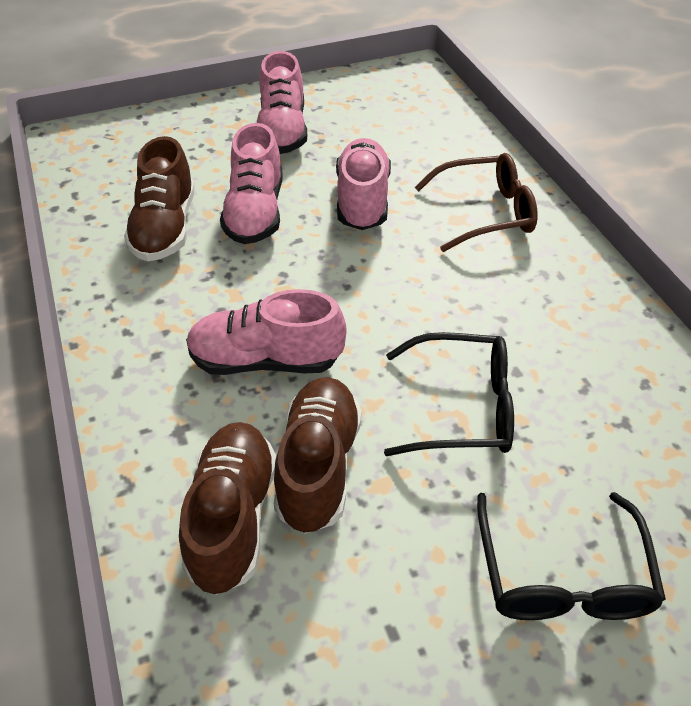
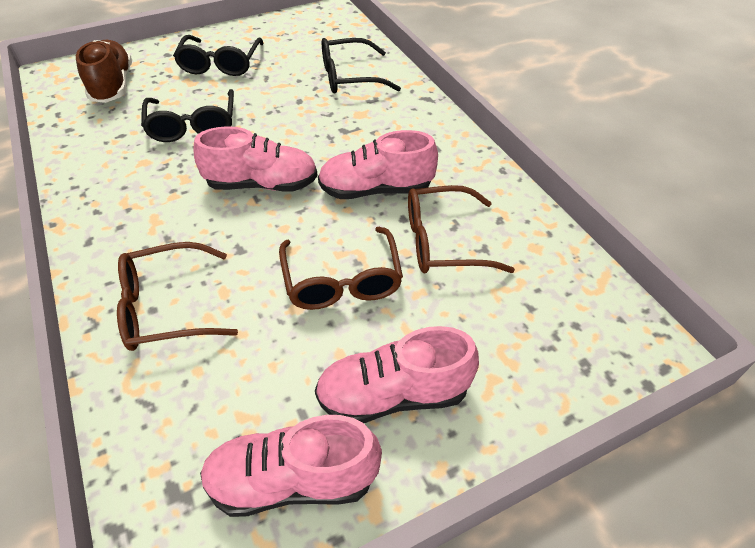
black glasses: 2 -> 3
brown glasses: 1 -> 3
brown shoe: 3 -> 1

